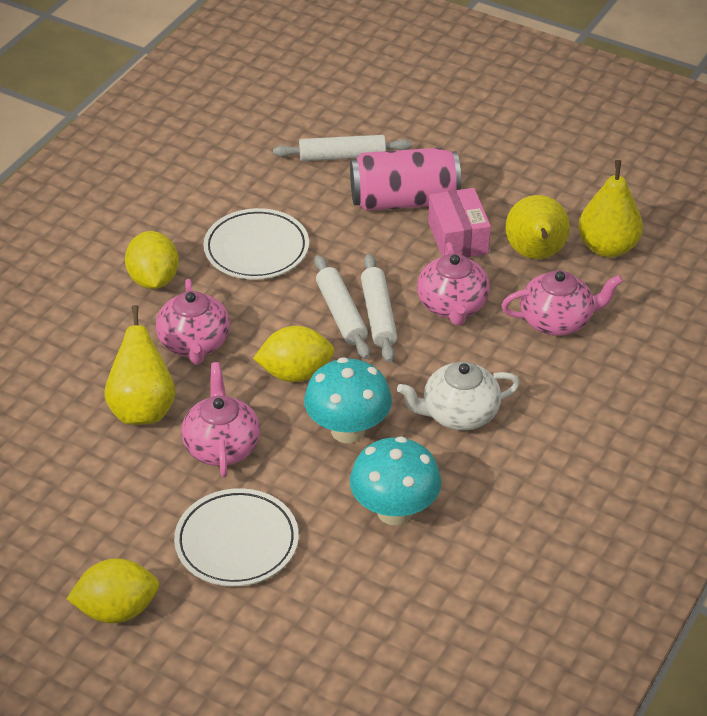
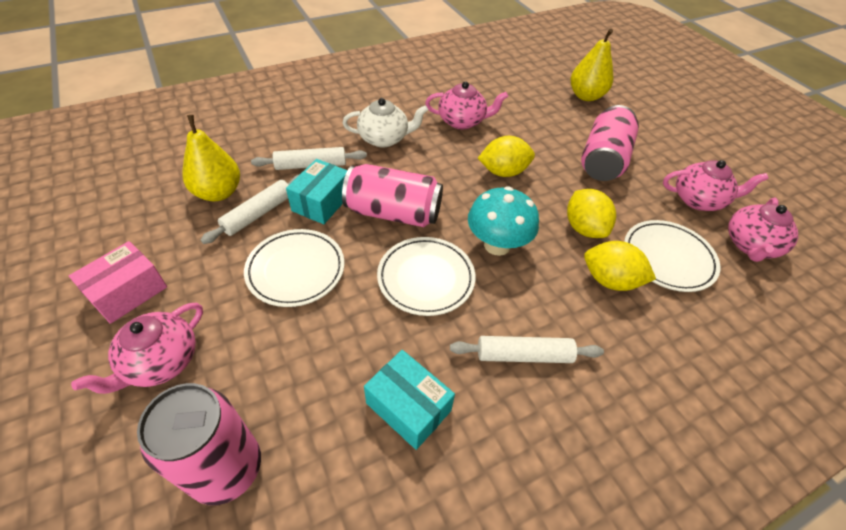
pink can: 1 -> 3
turquoise box: 0 -> 2
turquoise mushroom: 2 -> 1
white plate: 2 -> 3
yellow pear: 3 -> 2

